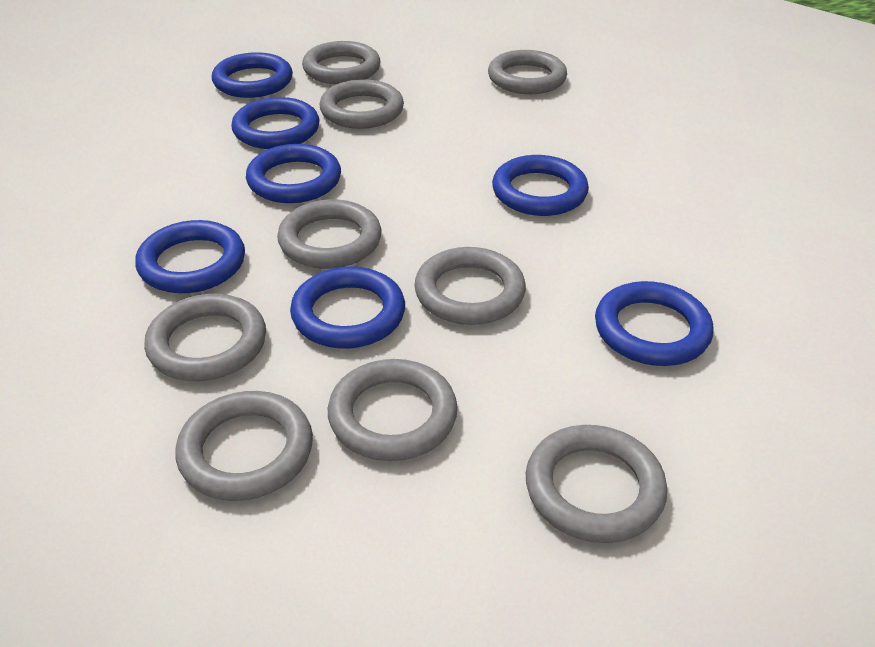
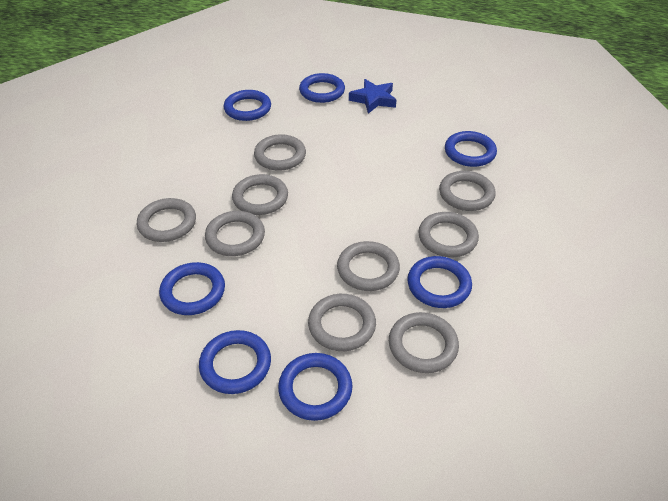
blue star: 0 -> 1

